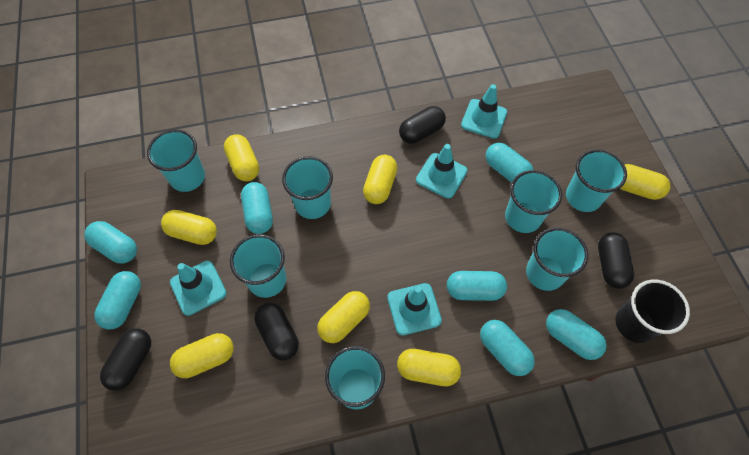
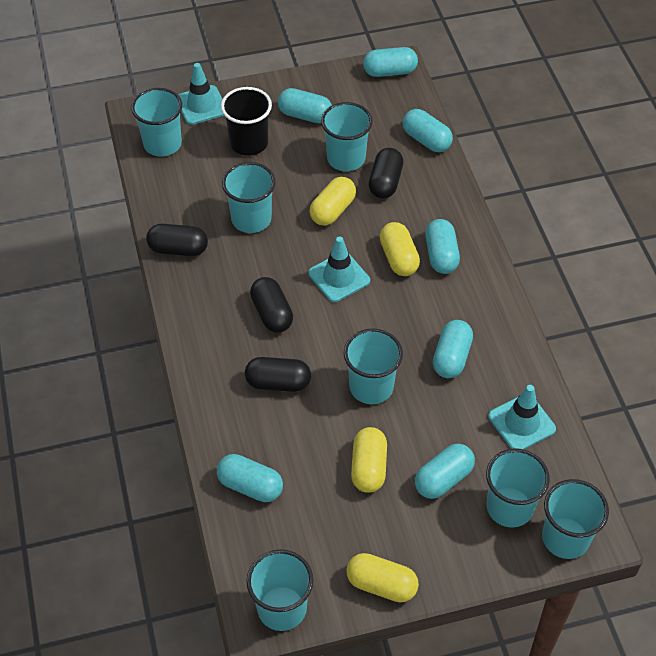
turquoise traffic cone: 4 -> 3
yellow capsule: 7 -> 4

